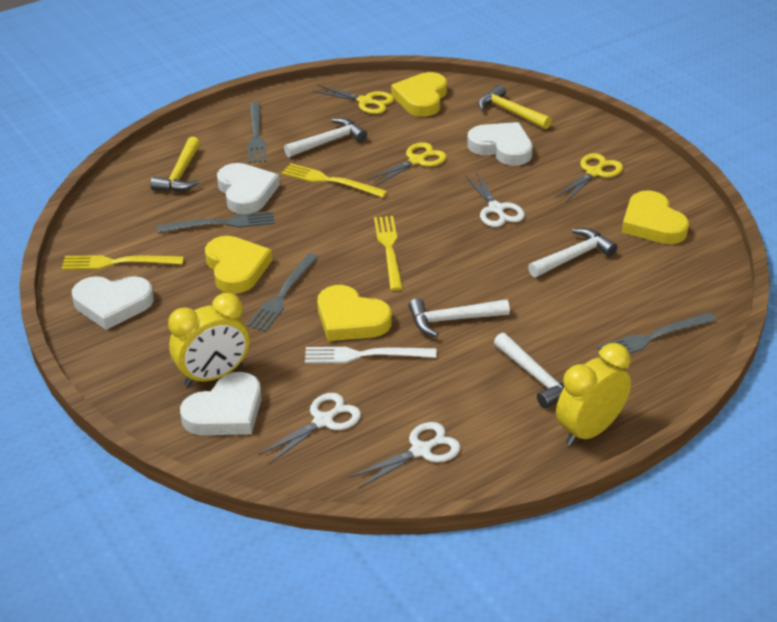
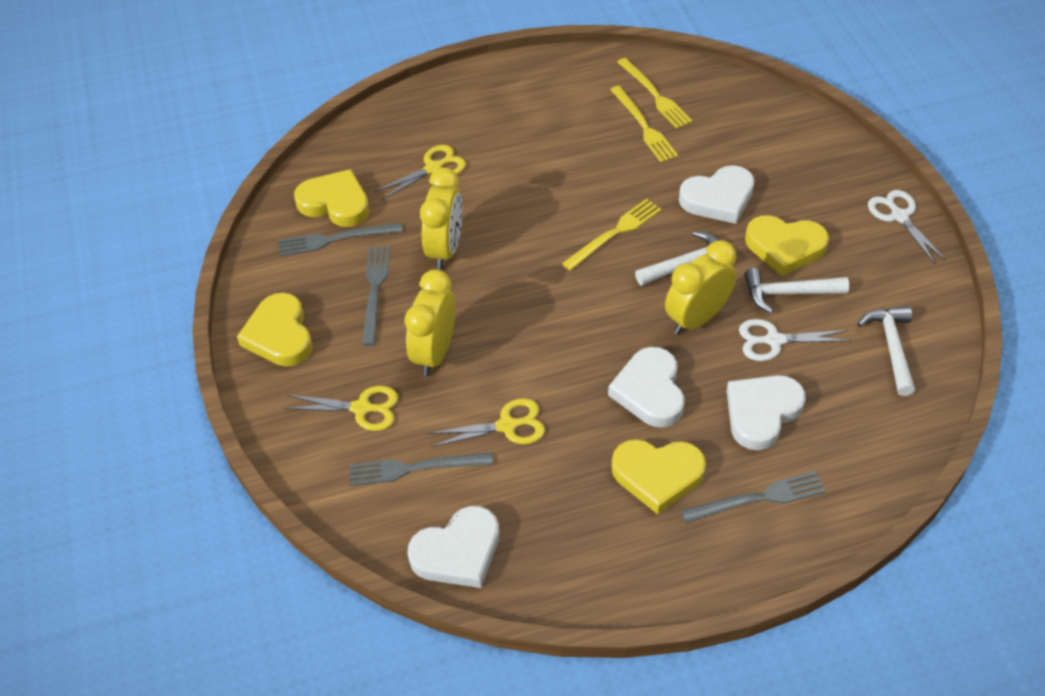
white fork: 1 -> 0
white hammer: 4 -> 3
white scissors: 3 -> 2
yellow clock: 2 -> 3
yellow hammer: 2 -> 0

